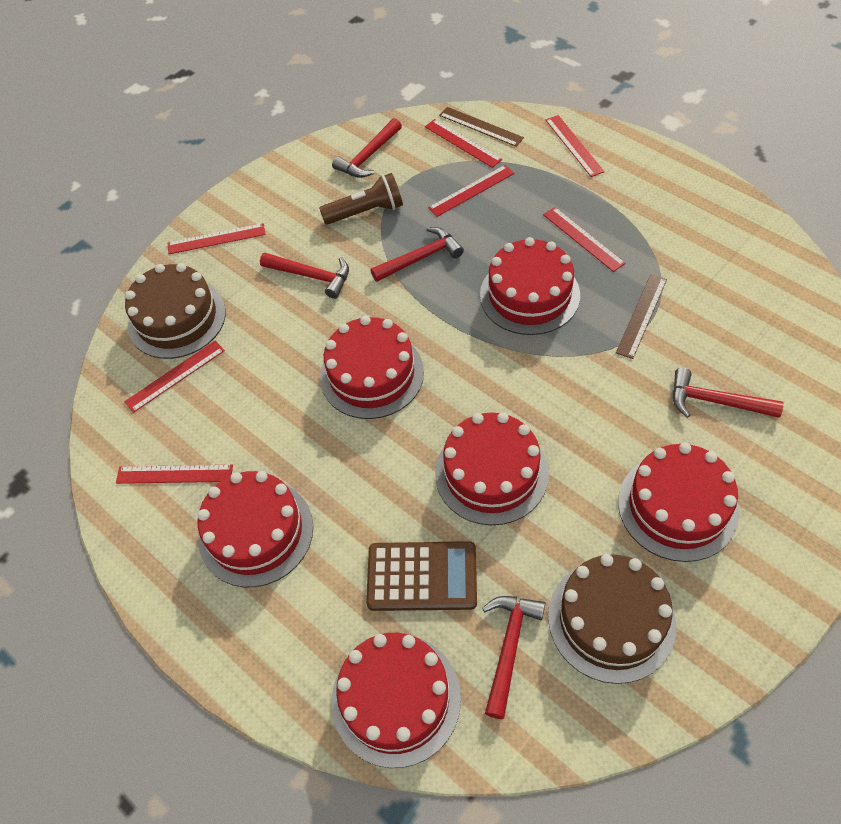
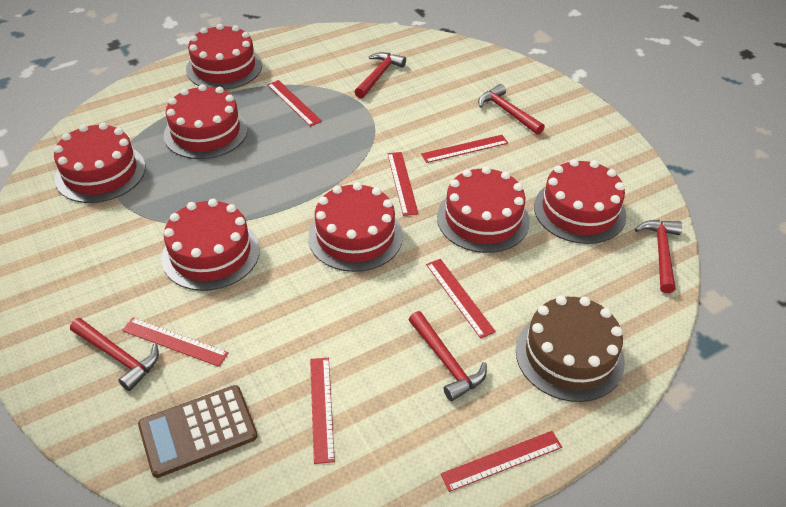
brown cake: 2 -> 1
brown flashlight: 1 -> 0
brown ruler: 2 -> 0
red cake: 6 -> 7

